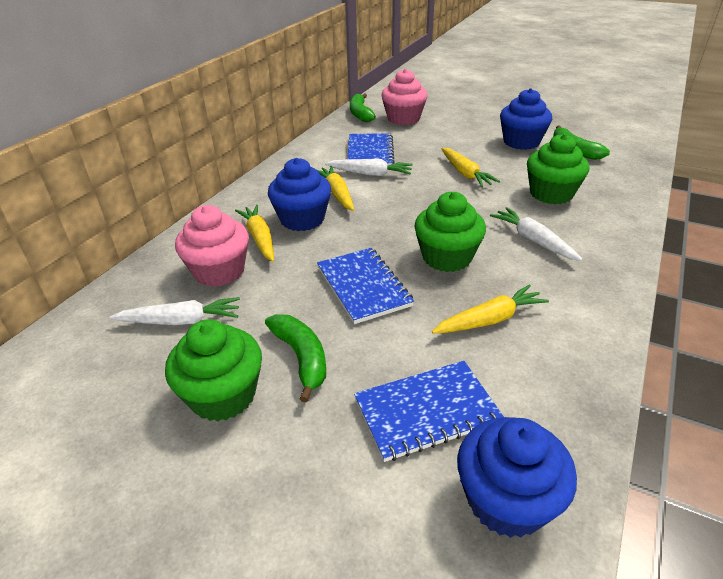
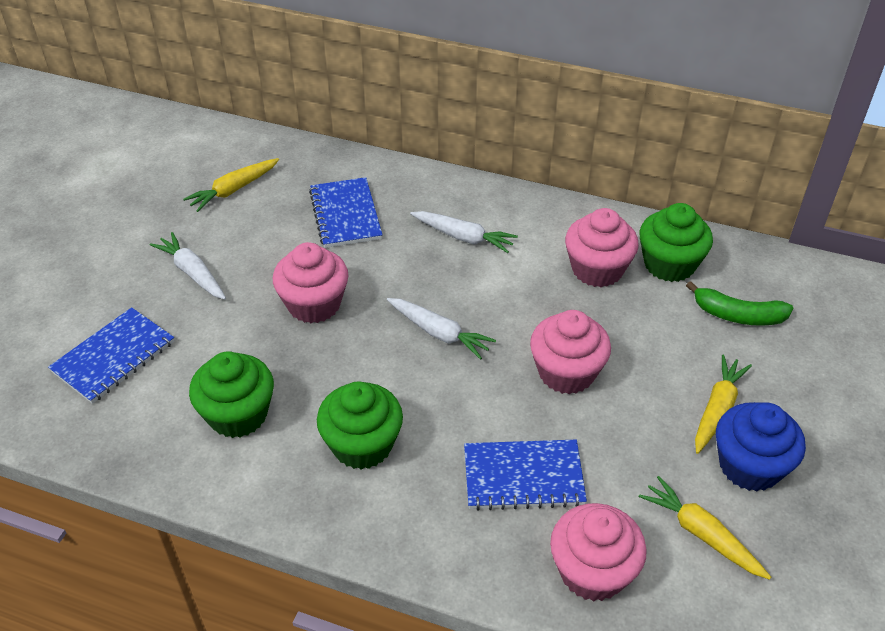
blue cupcake: 3 -> 1
green banana: 3 -> 1
pink cupcake: 2 -> 4
yellow carrot: 4 -> 3

